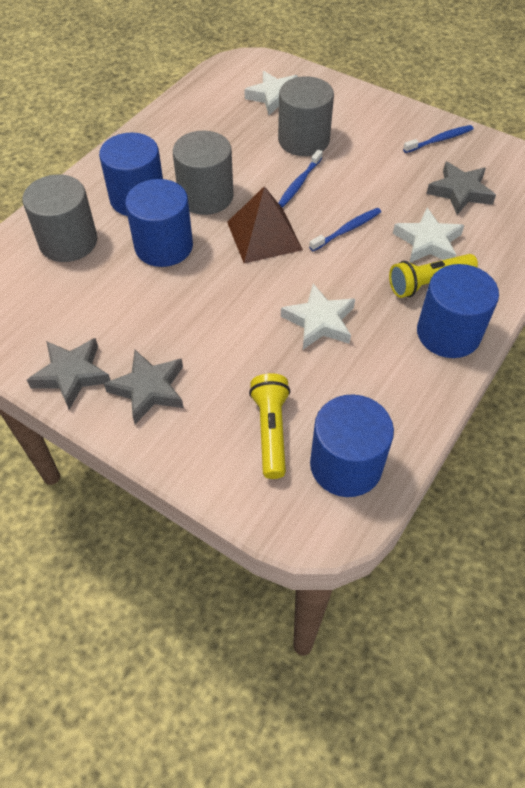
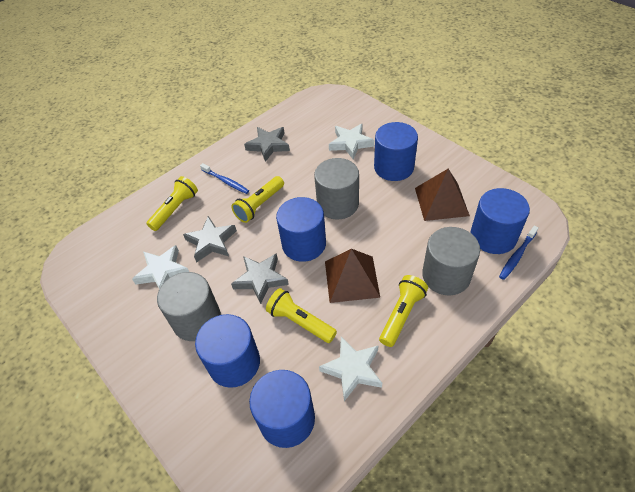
blue cylinder: 4 -> 5
blue toothbrush: 3 -> 2
brown pyramid: 1 -> 2
yellow flashlight: 2 -> 4

